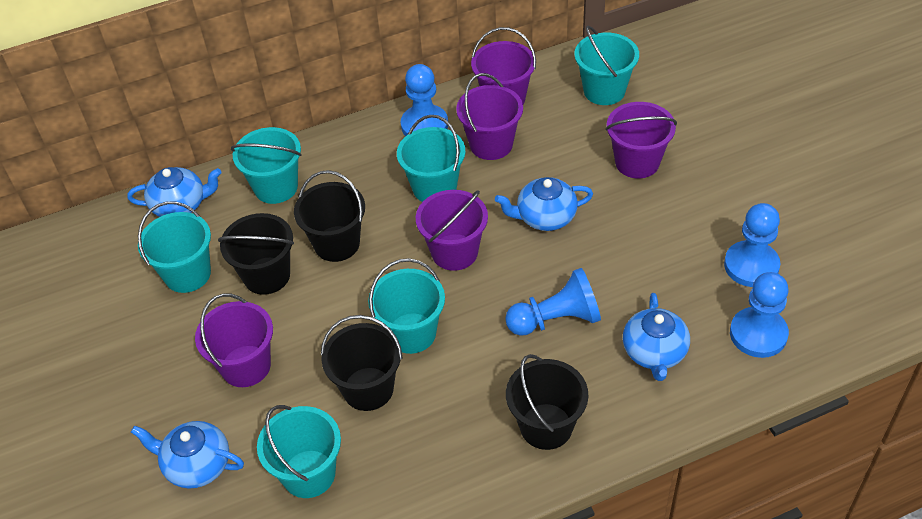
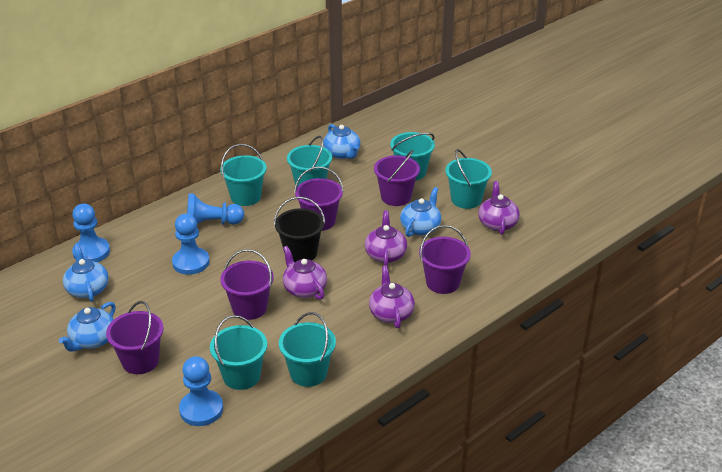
black bucket: 4 -> 1
purple teapot: 0 -> 4

